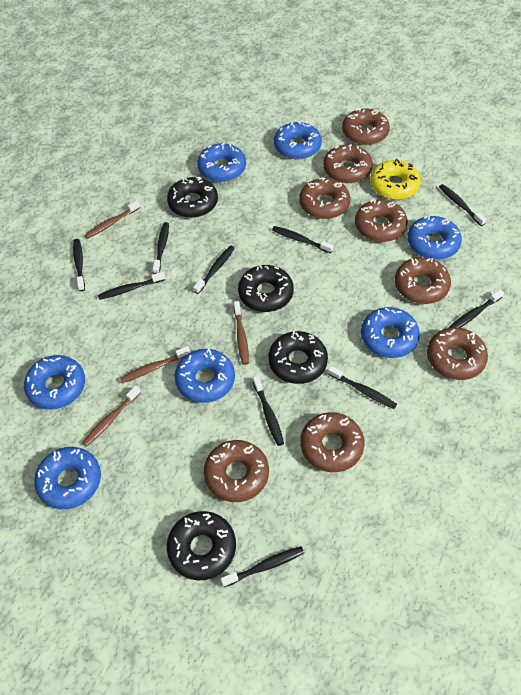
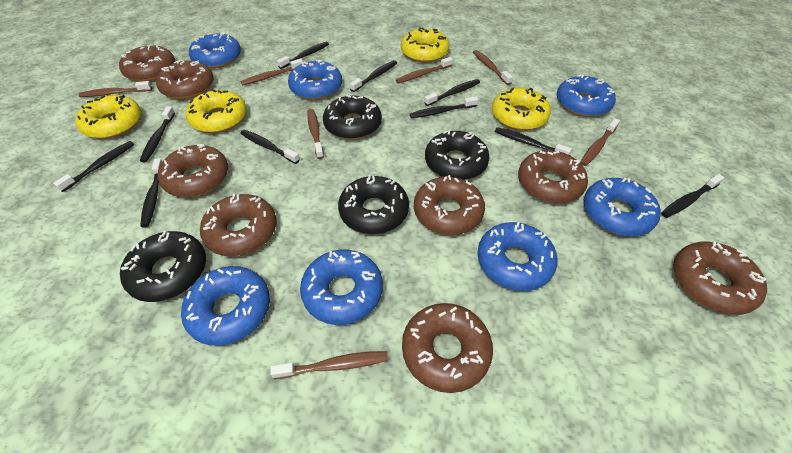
brown toothbrush: 4 -> 7
yellow donut: 1 -> 4

